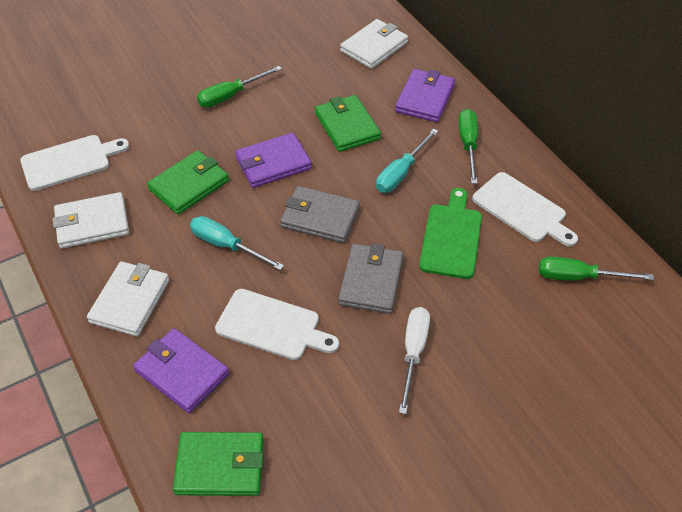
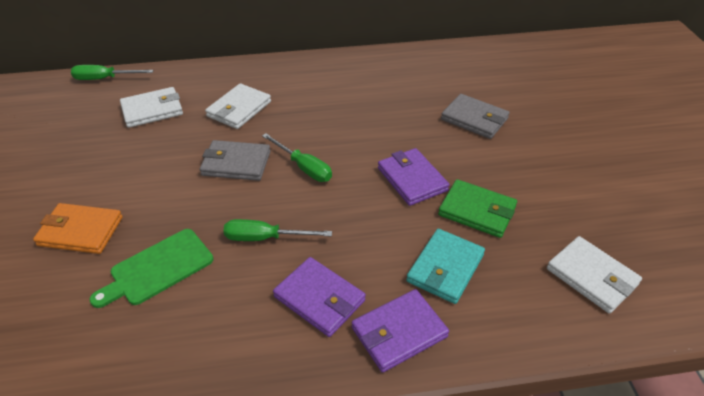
green wallet: 3 -> 1
orange wallet: 0 -> 1
turquoise screwdriver: 2 -> 0
turquoise wallet: 0 -> 1
white cutting board: 3 -> 0
white screwdriver: 1 -> 0

